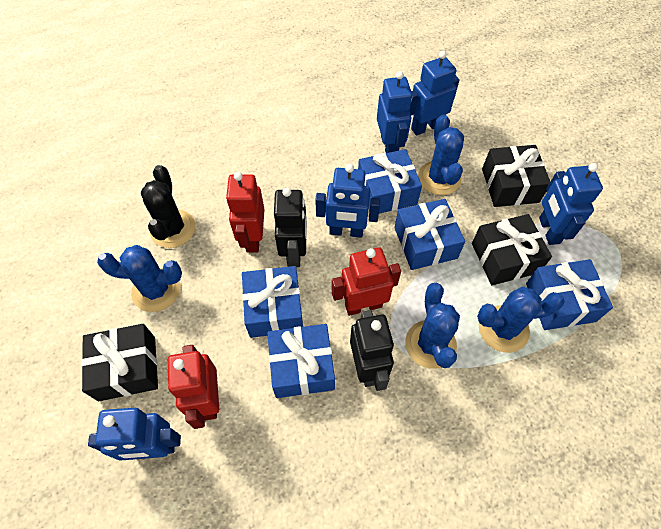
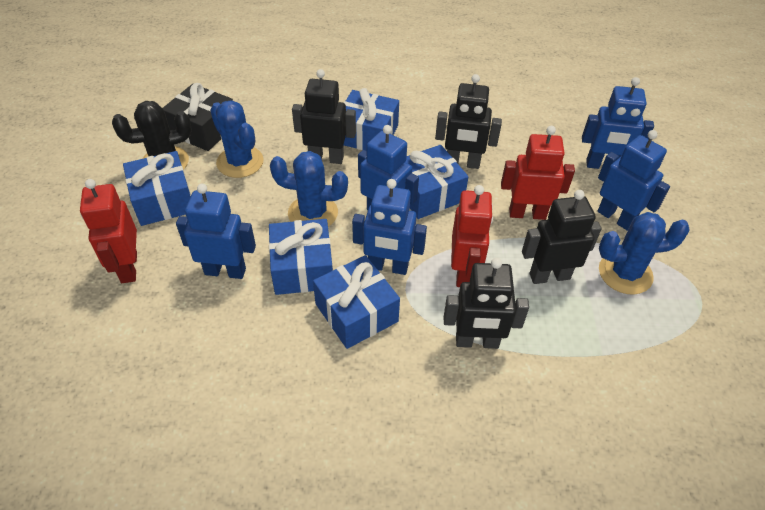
black gift: 3 -> 1
black robot: 2 -> 4
blue cactus: 4 -> 3

